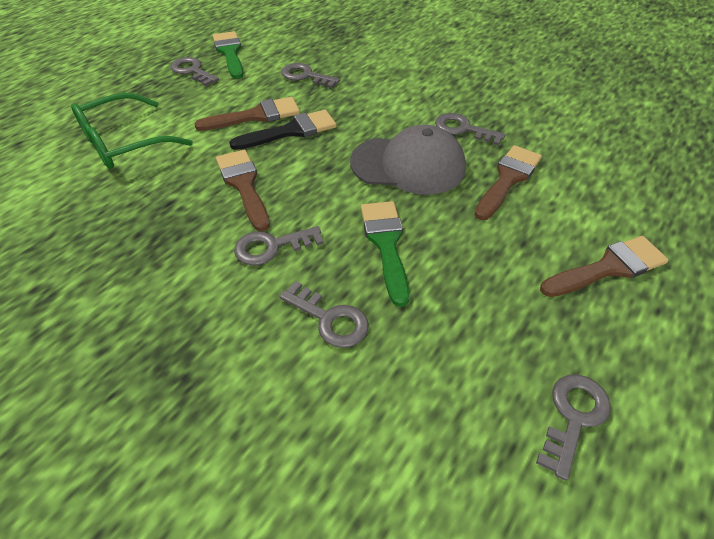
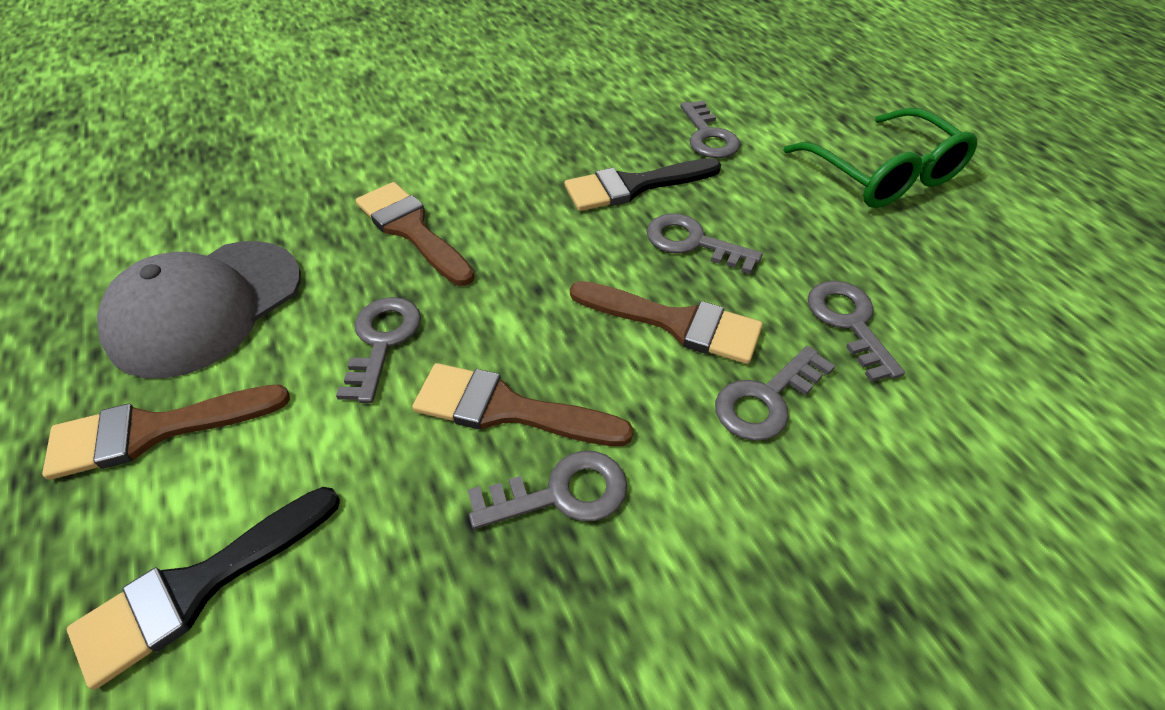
black brush: 1 -> 2
green brush: 2 -> 0

